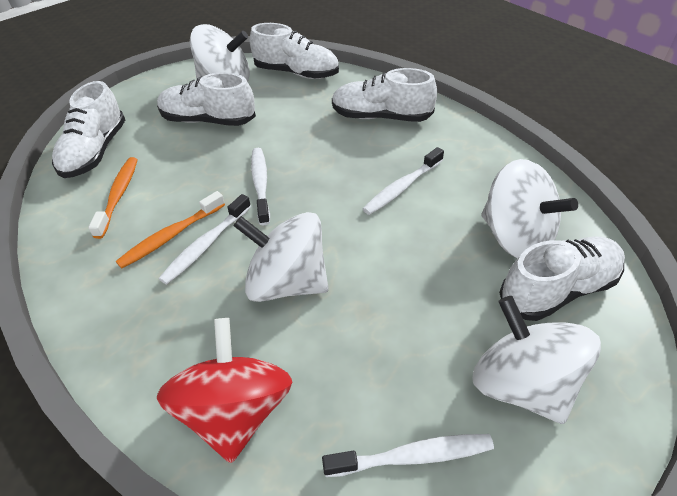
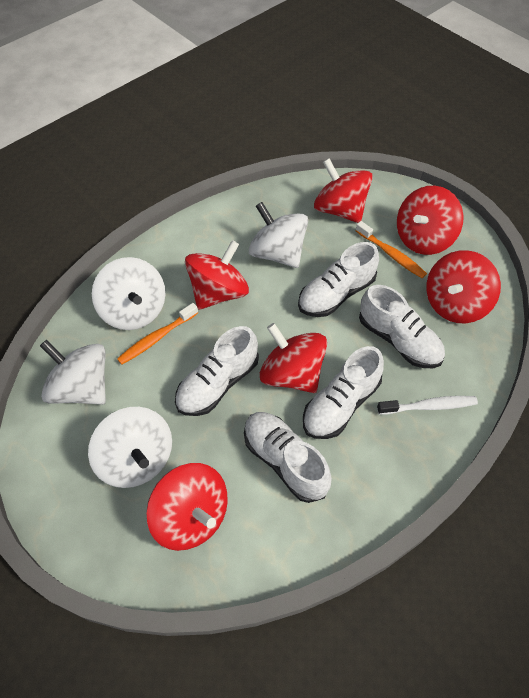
red spinning top: 1 -> 6
white toothbrush: 4 -> 1

